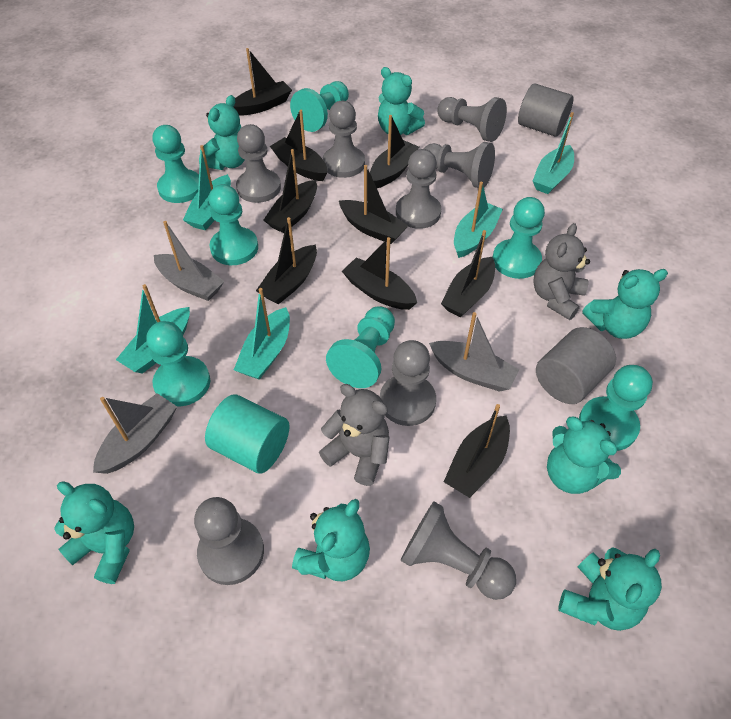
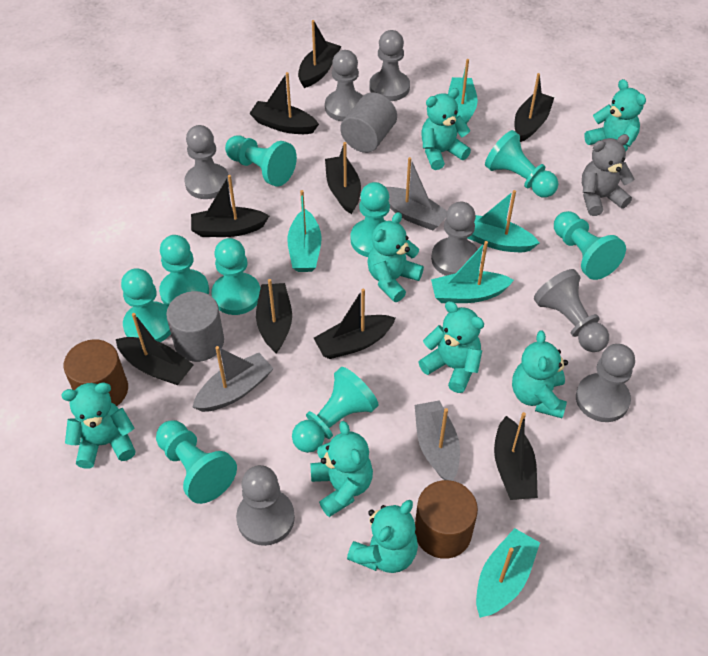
brown cylinder: 0 -> 2
grey pawn: 8 -> 7
grey teddy bear: 2 -> 1
turquoise cylinder: 1 -> 0
turquoise pawn: 7 -> 9
turquoise teddy bear: 7 -> 8

